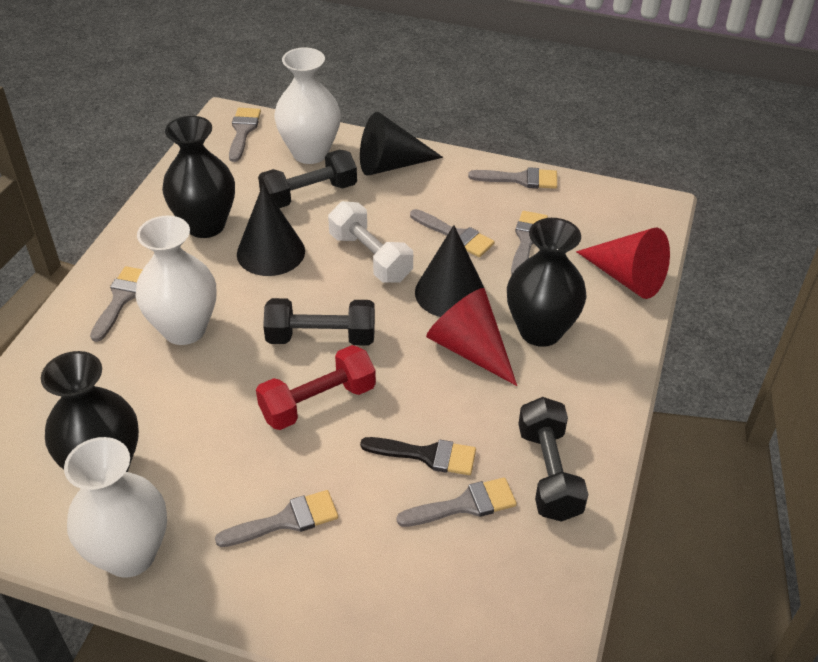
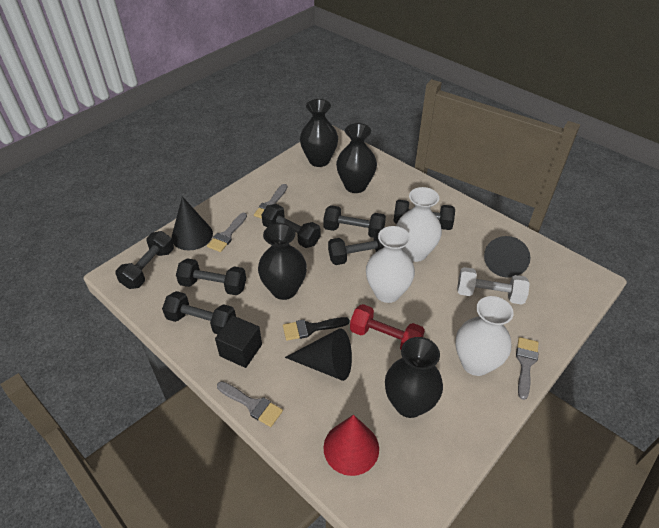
black cube: 0 -> 1
black dumbbell: 3 -> 7
black vase: 3 -> 4
grey brush: 7 -> 4
red cone: 2 -> 1

